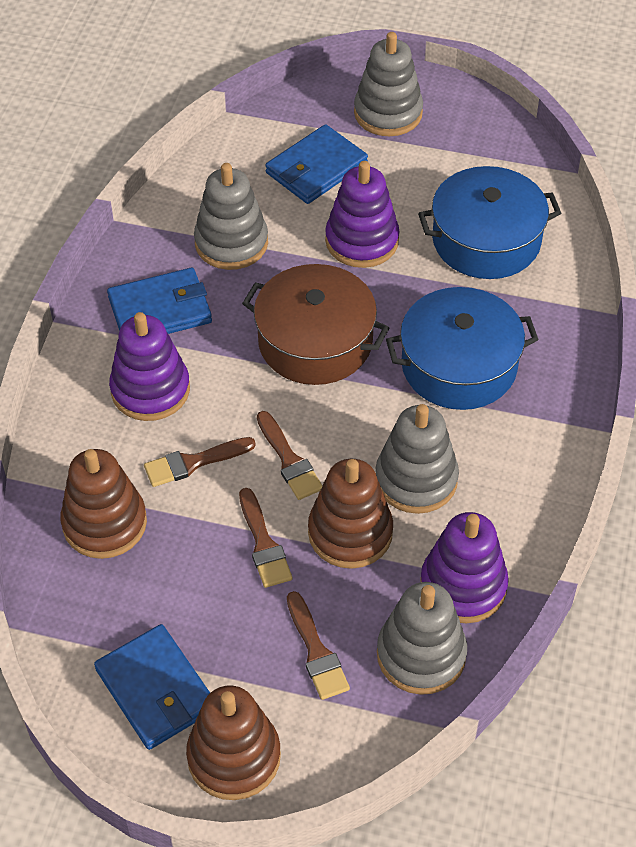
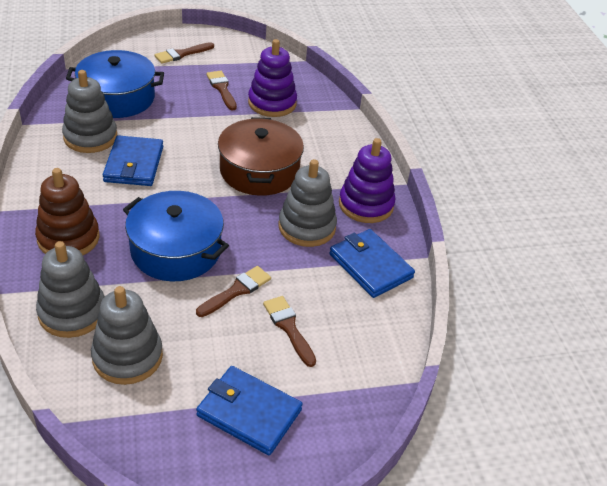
brown stacking toy: 3 -> 1
purple stacking toy: 3 -> 2

